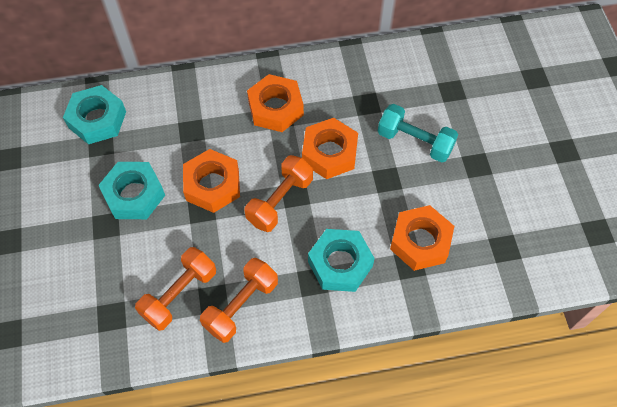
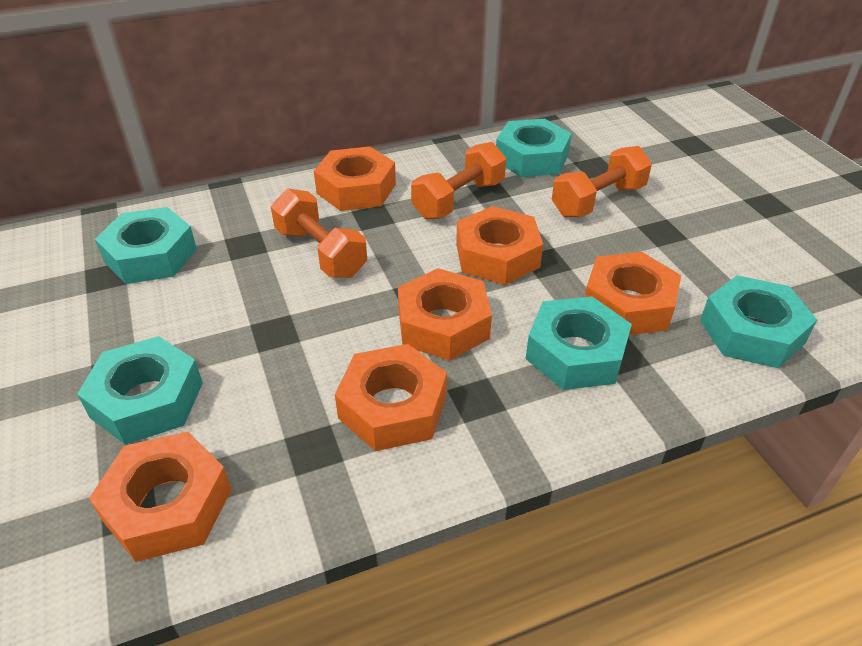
orange nut: 4 -> 6
turquoise dumbbell: 1 -> 0
turquoise nut: 3 -> 5

